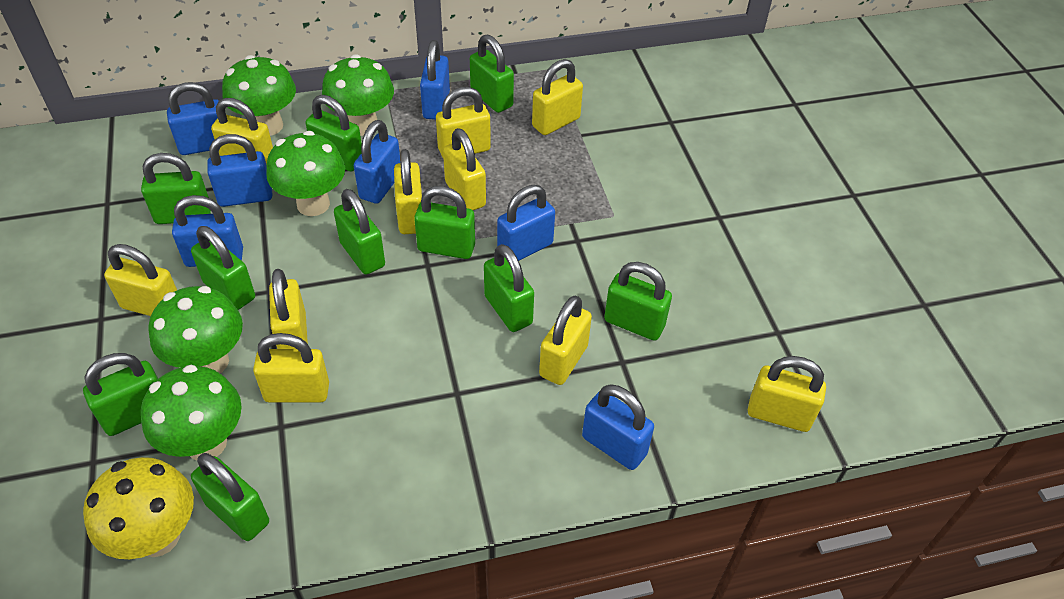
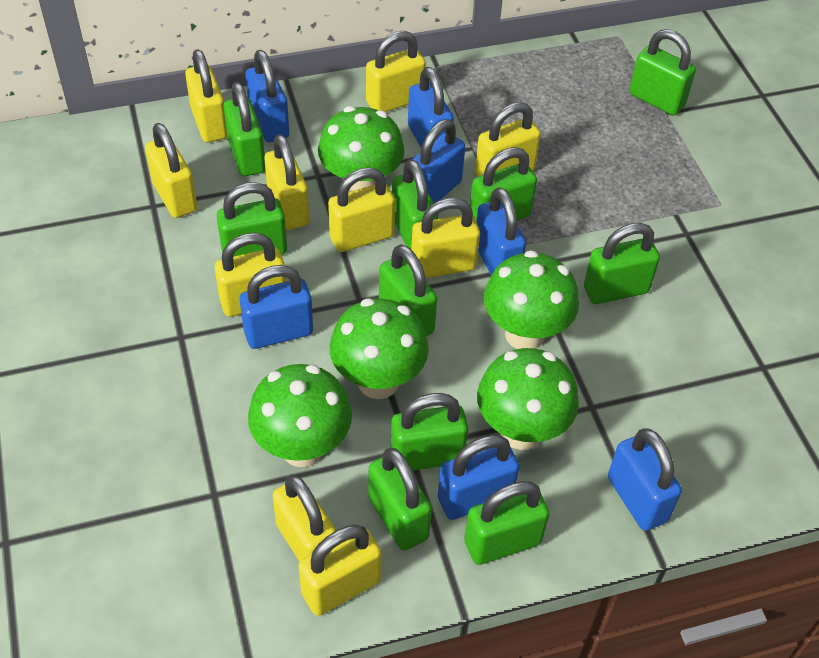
yellow mushroom: 1 -> 0

